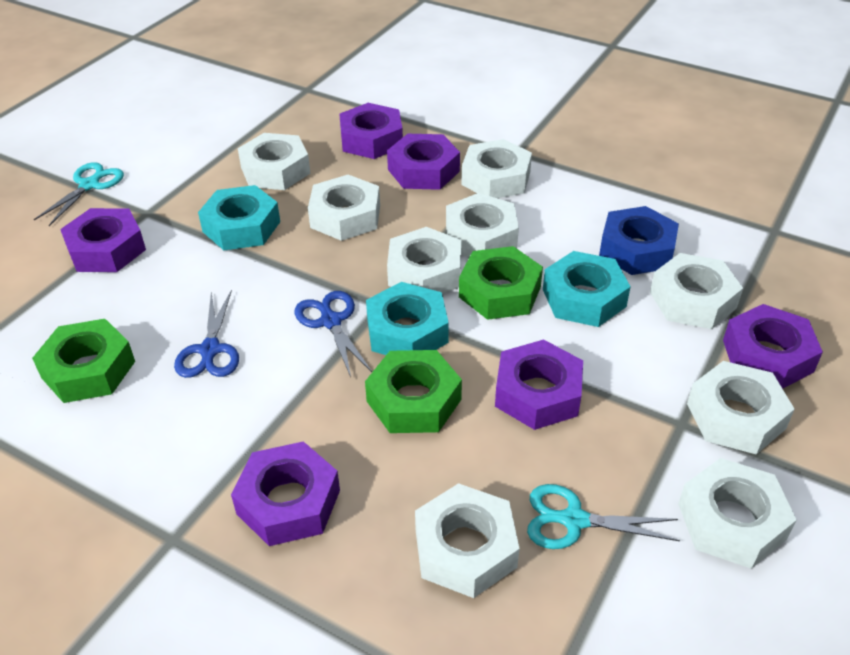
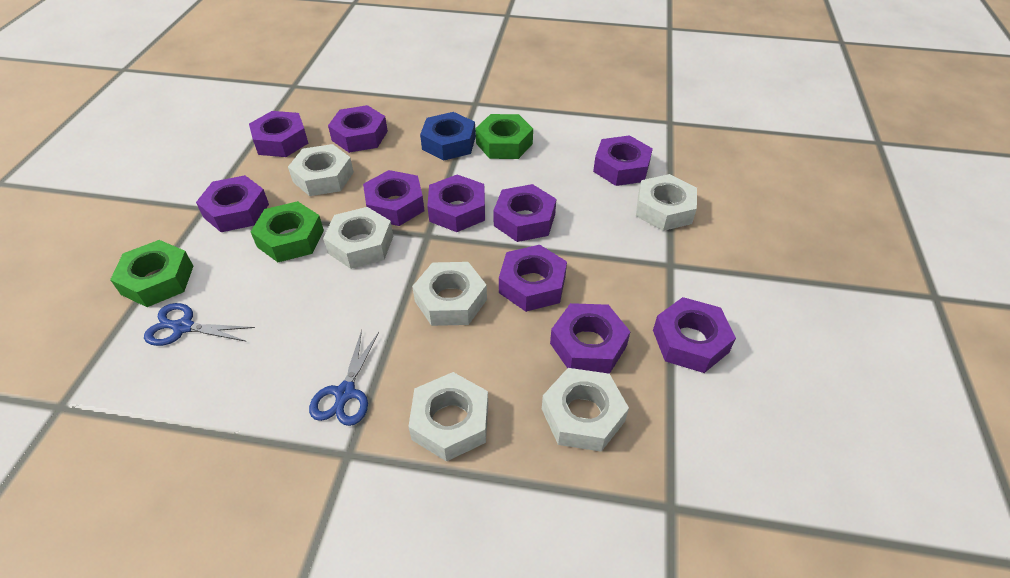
purple nut: 6 -> 10
turquoise nut: 3 -> 0
turquoise scissors: 2 -> 0
white nut: 9 -> 6

